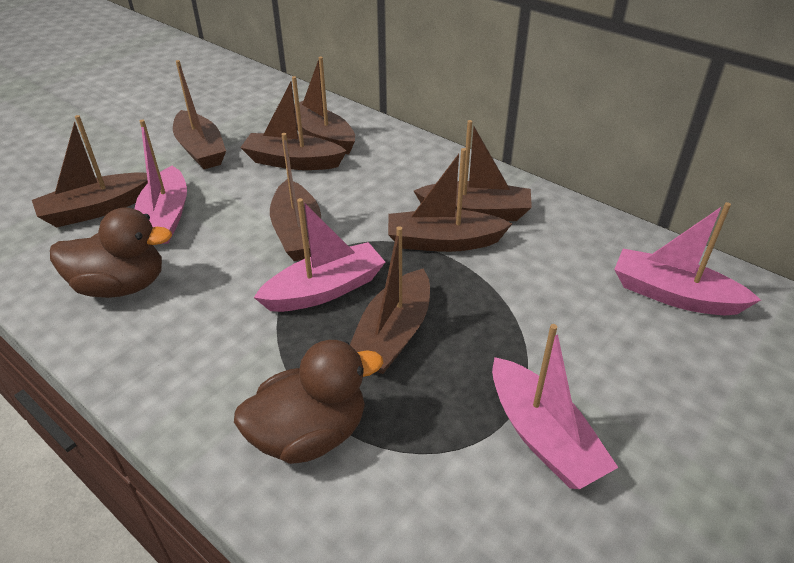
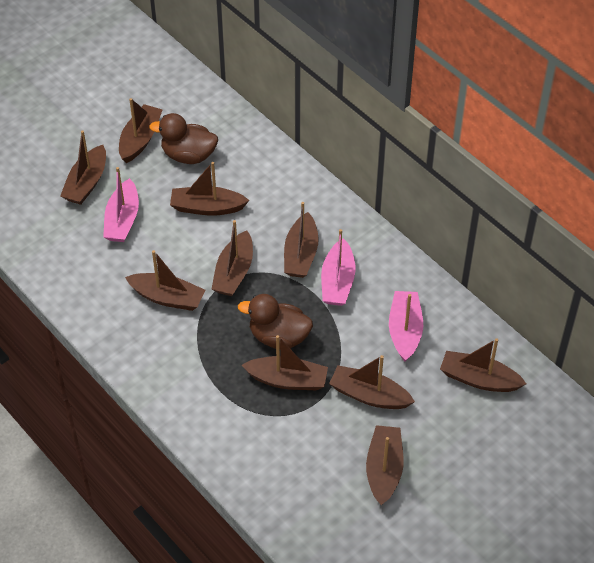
brown boat: 8 -> 10
pink boat: 4 -> 3

